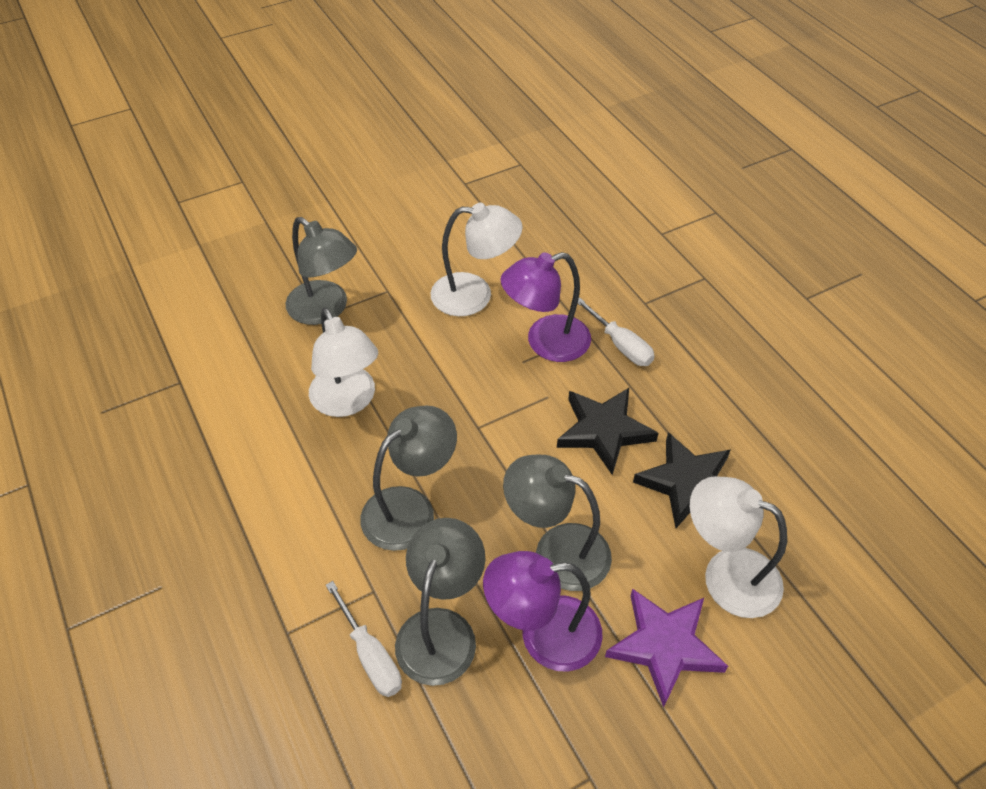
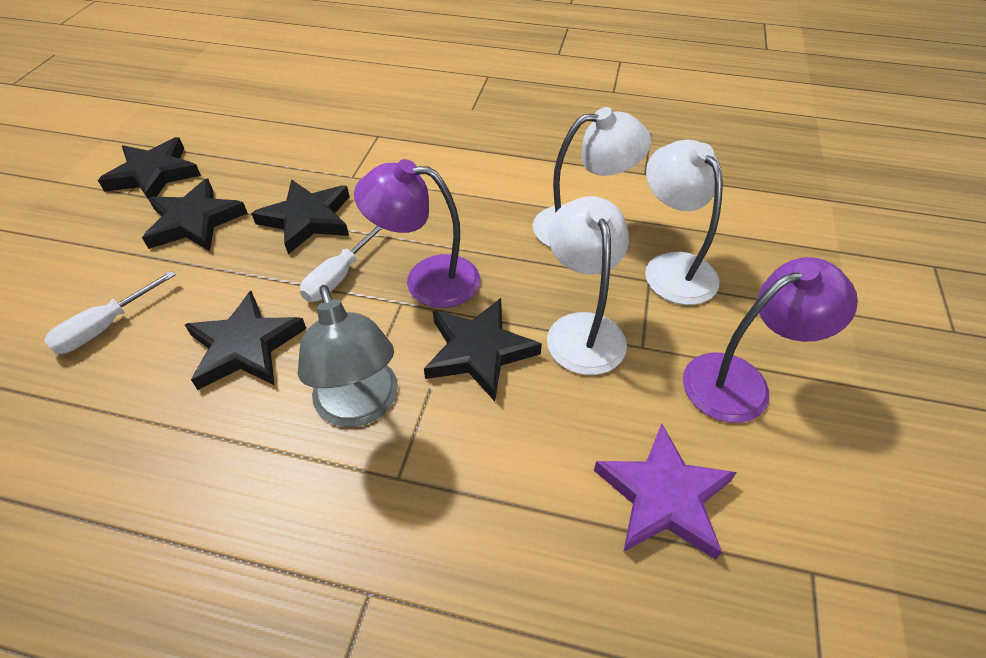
black star: 2 -> 5
grey lamp: 4 -> 1

